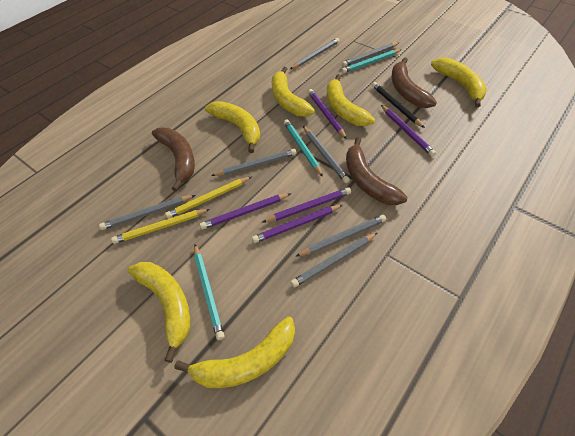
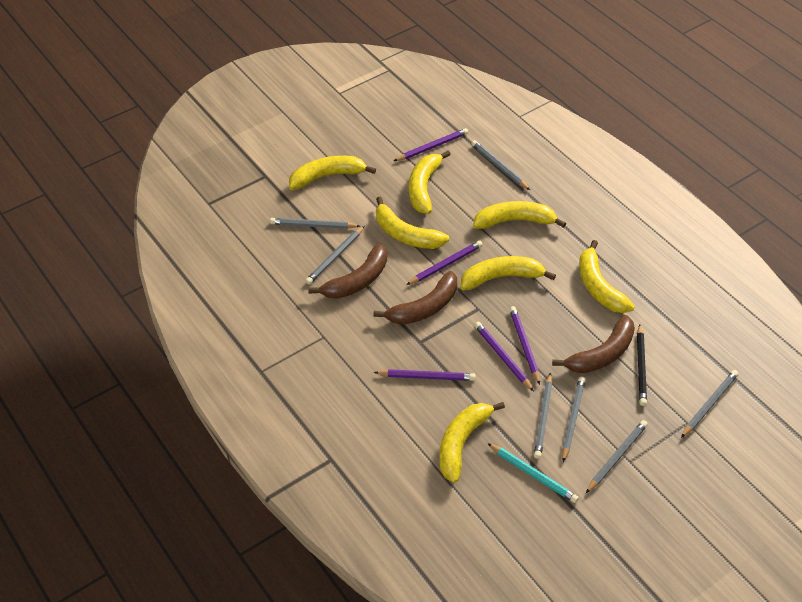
turquoise pencil: 3 -> 1
yellow banana: 6 -> 7
yellow pencil: 2 -> 0

